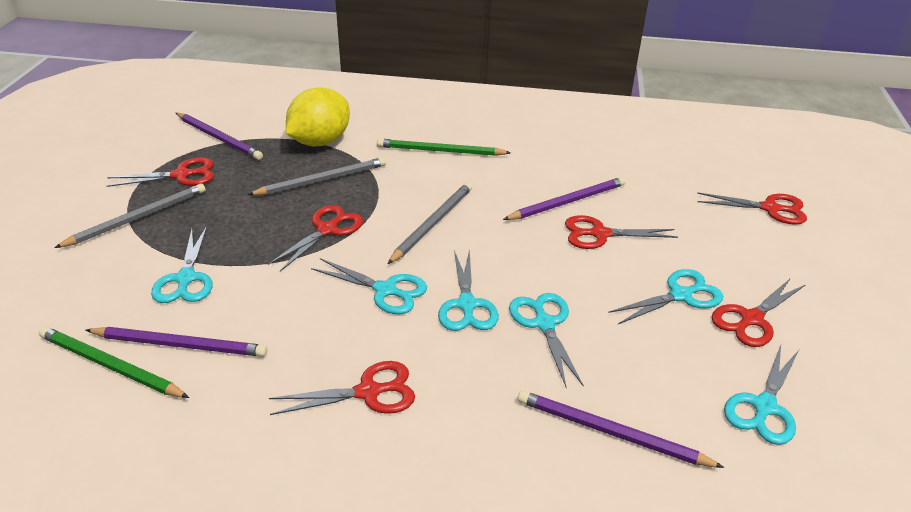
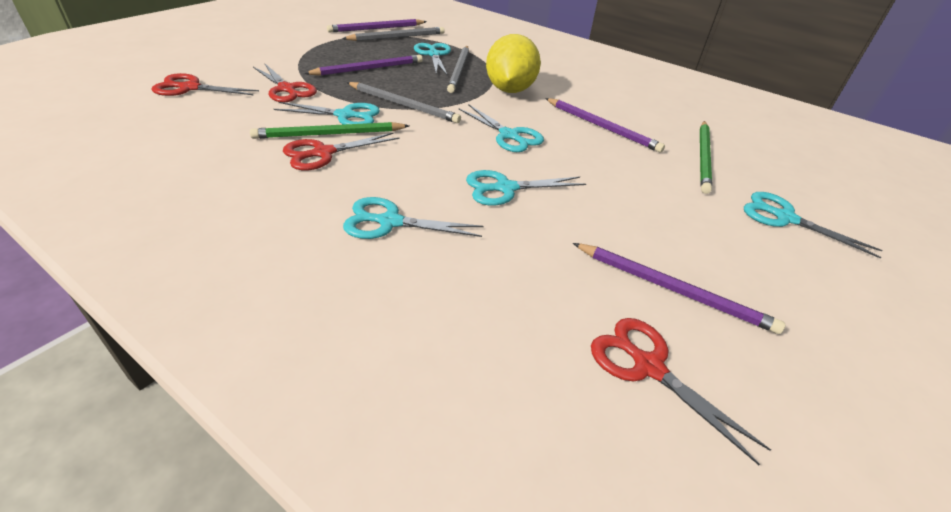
red scissors: 6 -> 4

